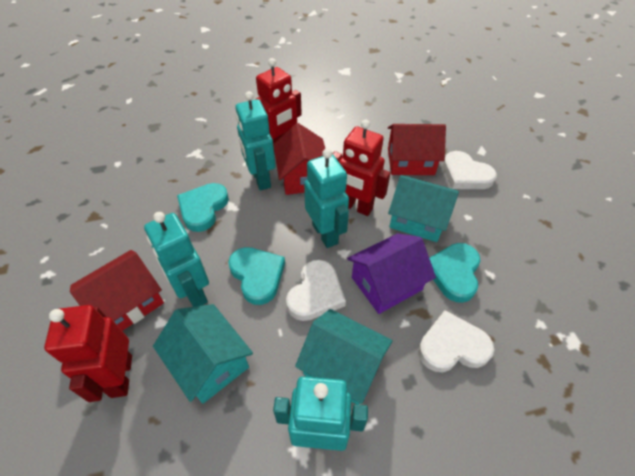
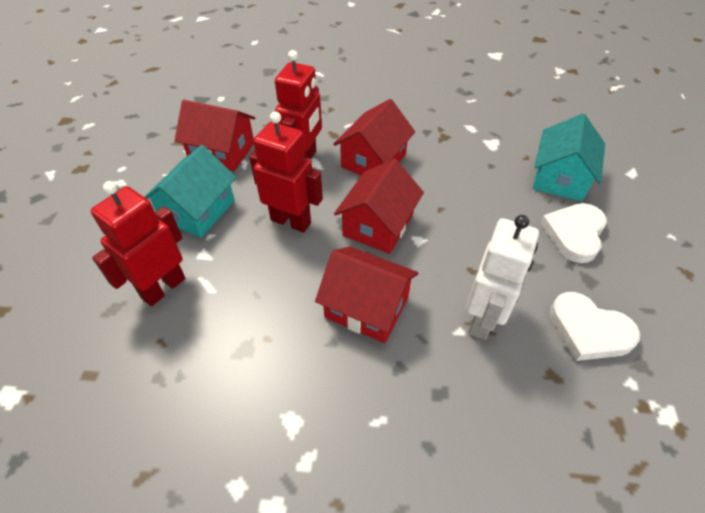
purple house: 1 -> 0
red house: 3 -> 4
turquoise heart: 3 -> 0
turquoise house: 3 -> 2
turquoise robot: 4 -> 0
white heart: 3 -> 2
white robot: 0 -> 1

